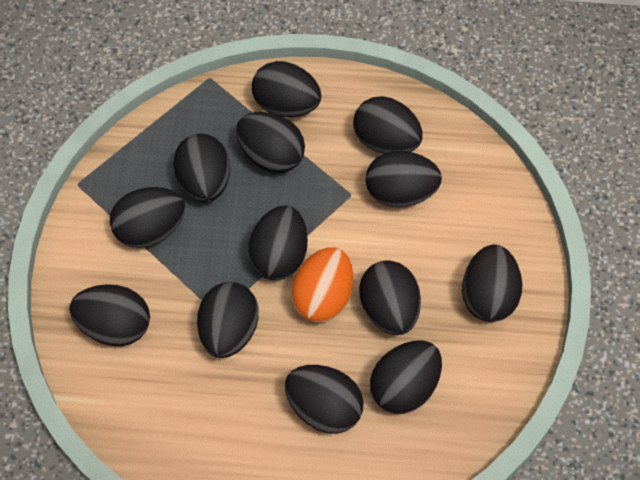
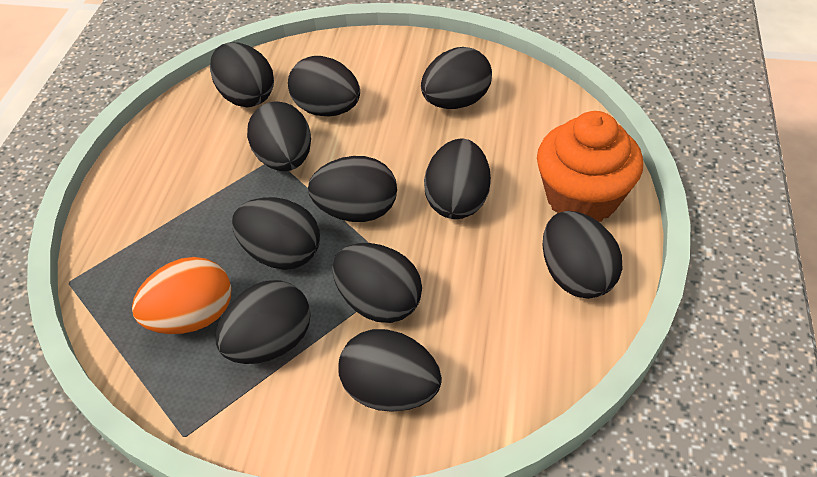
black egg: 13 -> 11
orange cupcake: 0 -> 1

